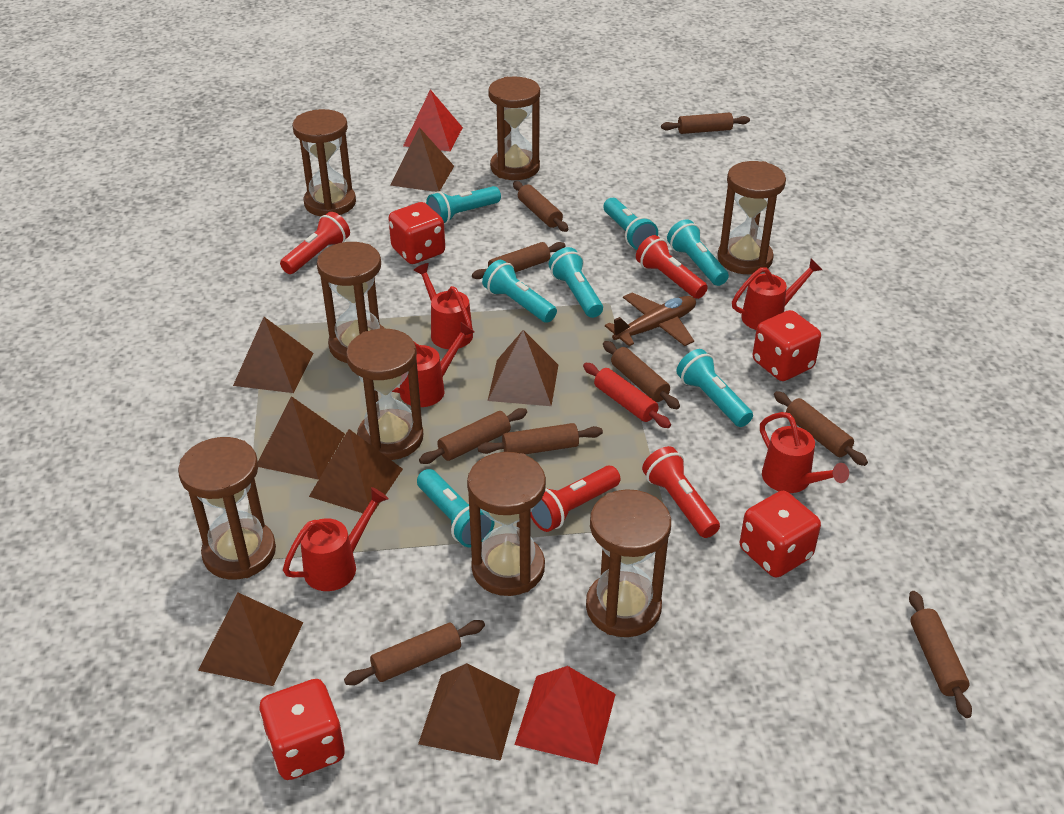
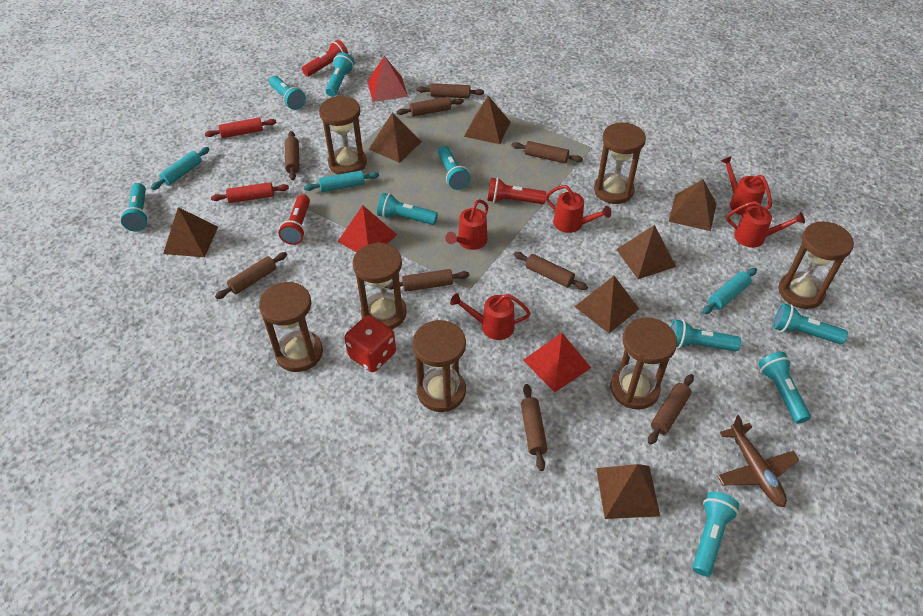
brown hourglass: 8 -> 7
red dice: 4 -> 1
red flashlight: 4 -> 3
red pyramid: 2 -> 3
red rolling pin: 1 -> 2
turquoise flashlight: 7 -> 9
turquoise rolling pin: 0 -> 3

